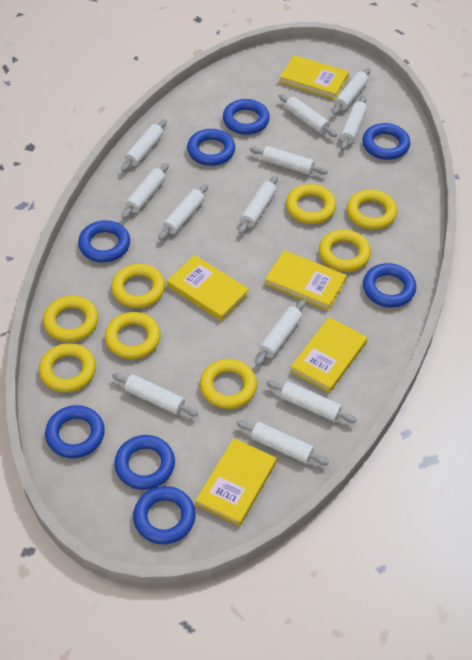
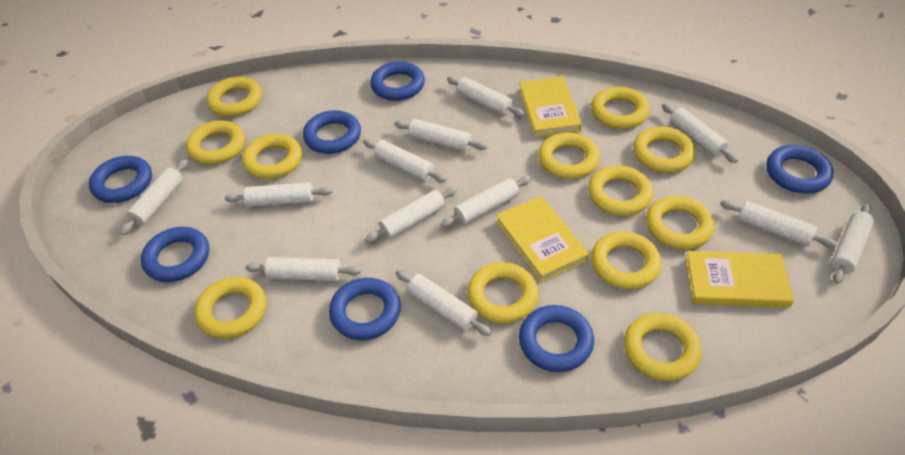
blue ring: 8 -> 7
yellow book: 5 -> 3
yellow ring: 8 -> 12

